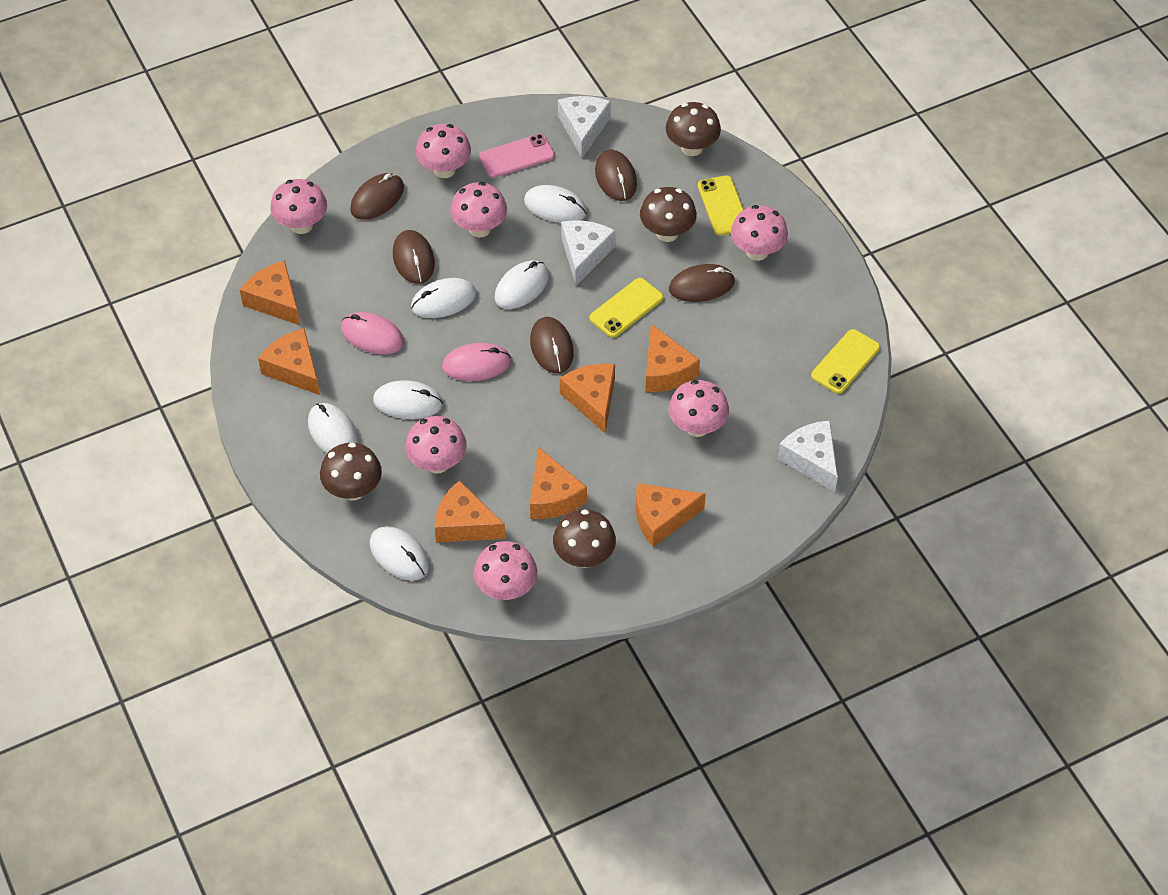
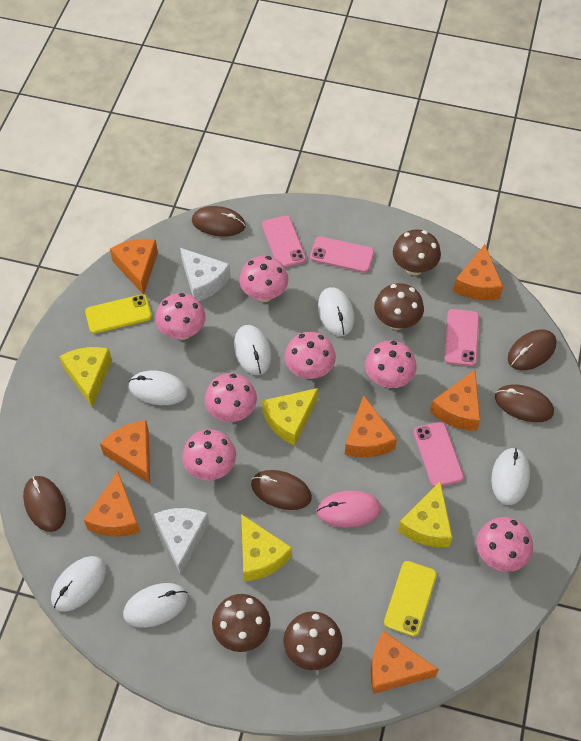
pink mouse: 2 -> 1
pink phone: 1 -> 4
white cheese: 3 -> 2
yellow cheese: 0 -> 4
yellow phone: 3 -> 2

